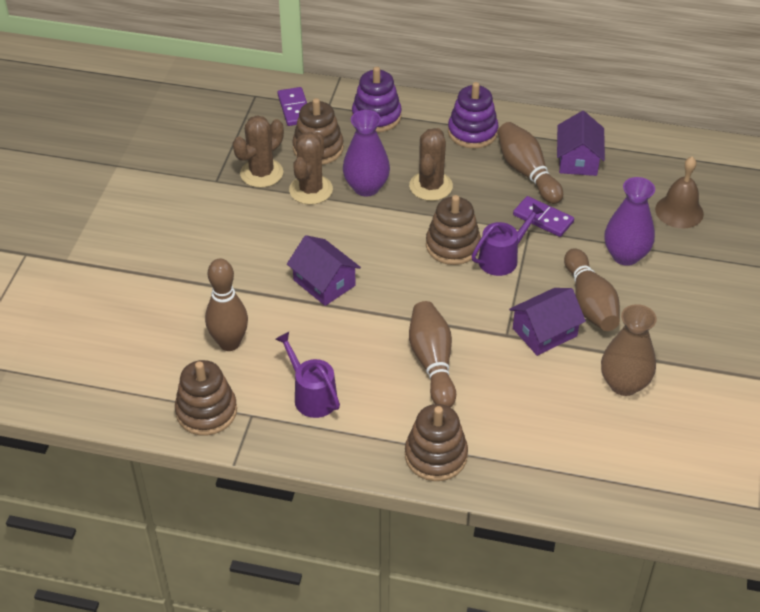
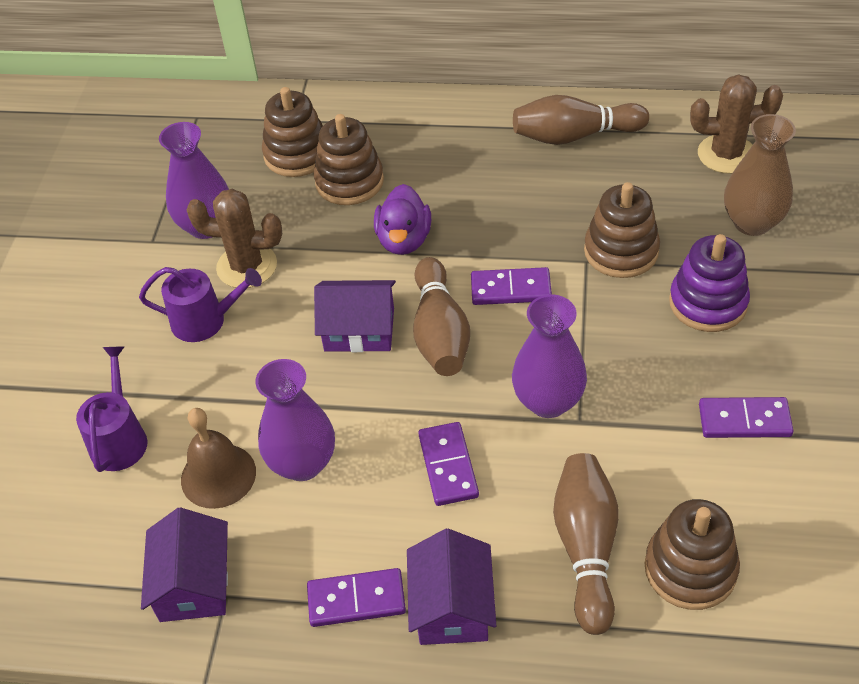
brown bowling pin: 4 -> 3
brown cactus: 3 -> 2
purple domino: 2 -> 4
purple duck: 0 -> 1
purple stacking toy: 2 -> 1
purple vase: 2 -> 3

